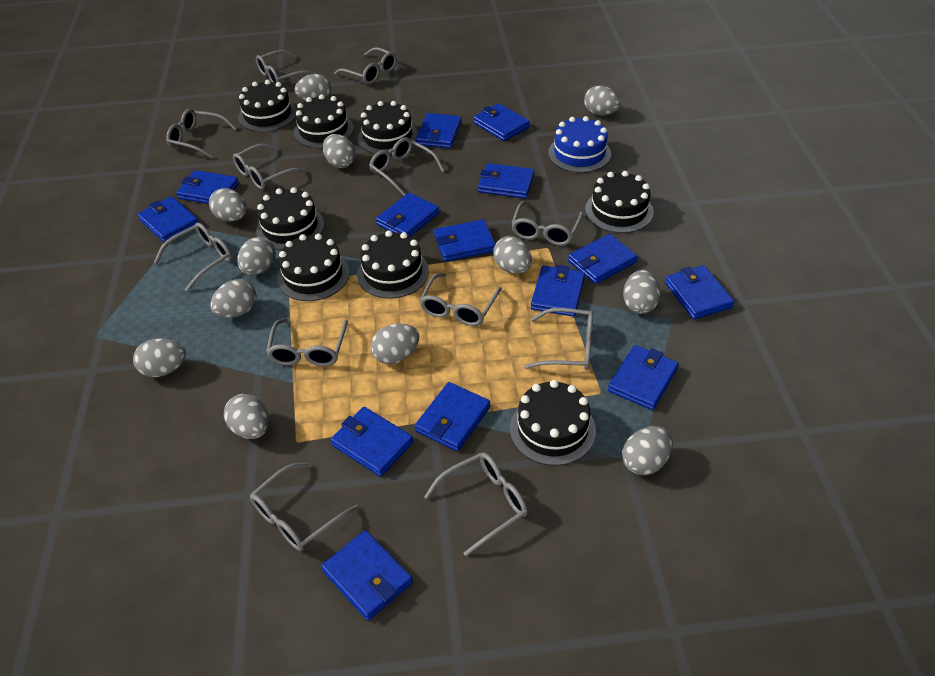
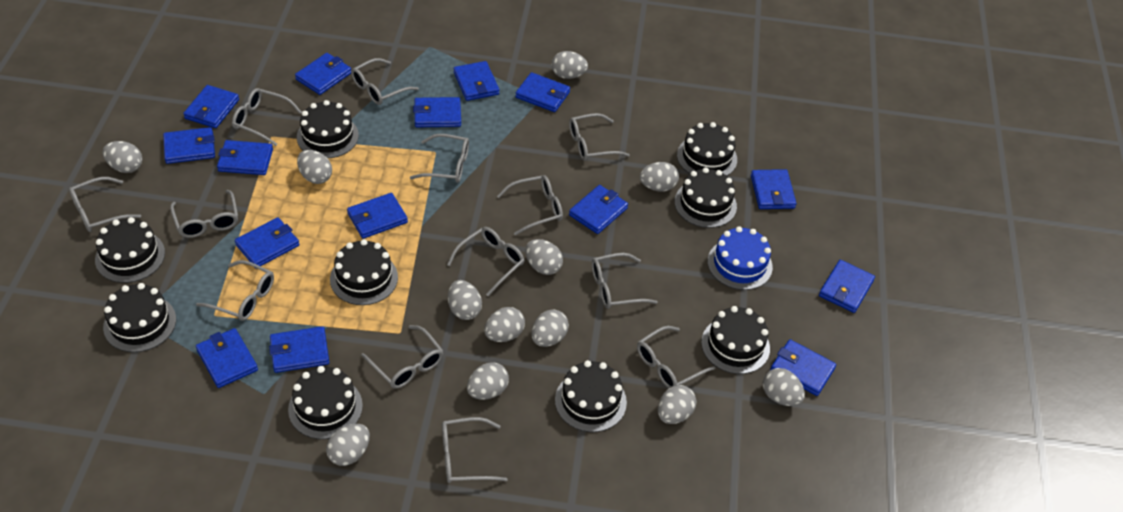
black cake: 8 -> 9
blue wallet: 14 -> 15
grey glasses: 12 -> 13

